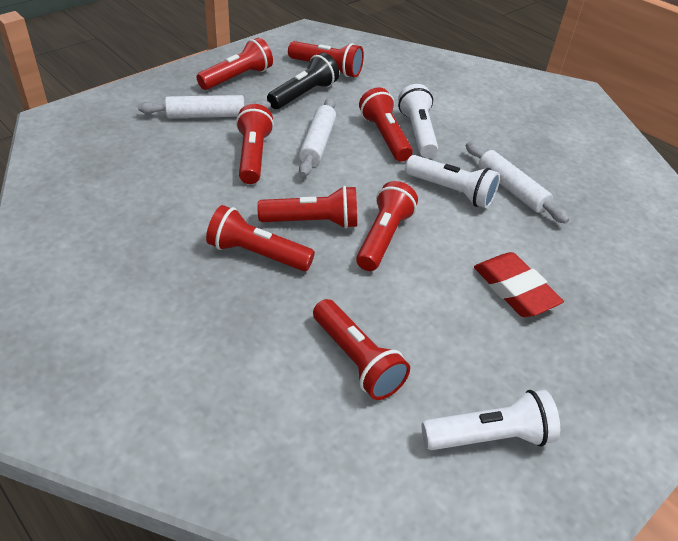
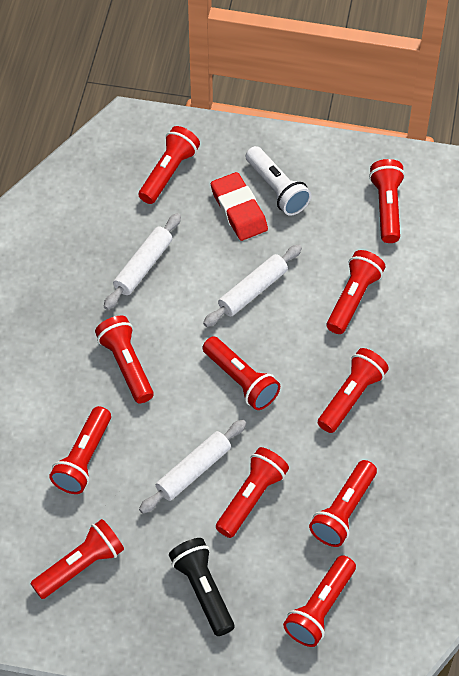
red flashlight: 8 -> 11
white flashlight: 3 -> 1

